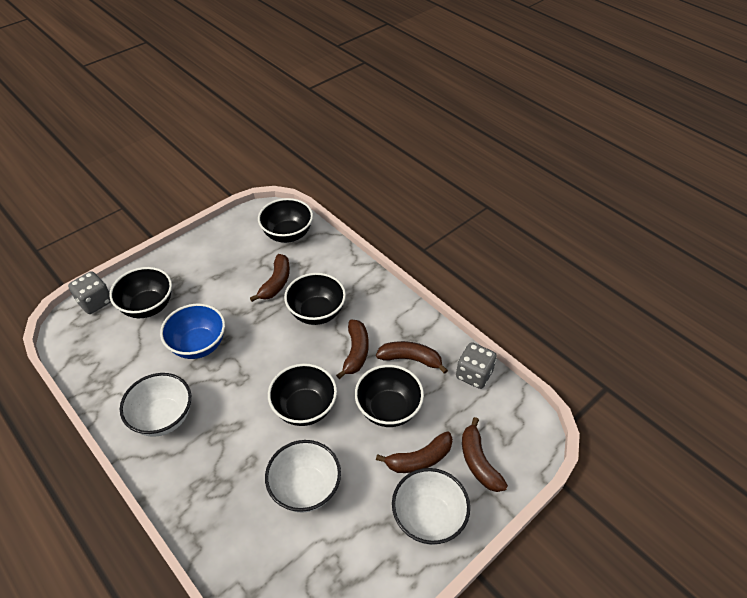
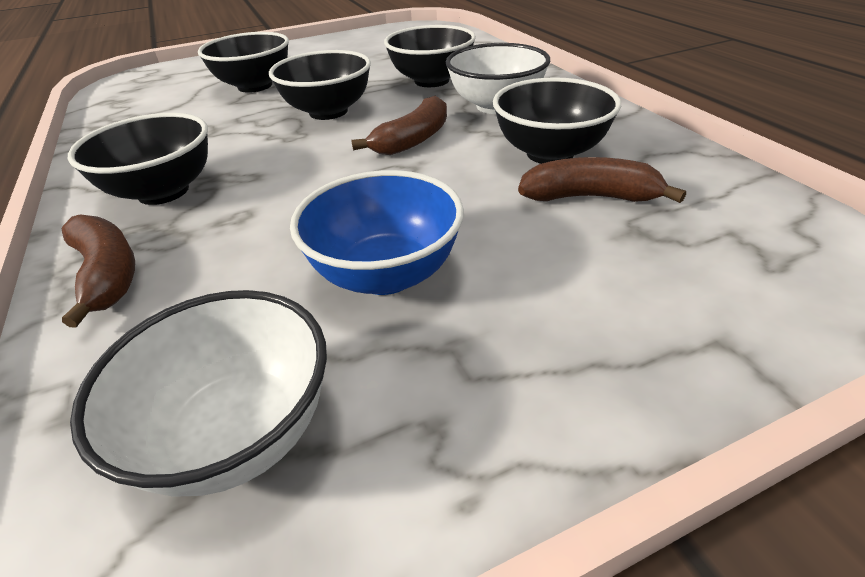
brown banana: 5 -> 3
grey dice: 2 -> 0
white bowl: 3 -> 2

